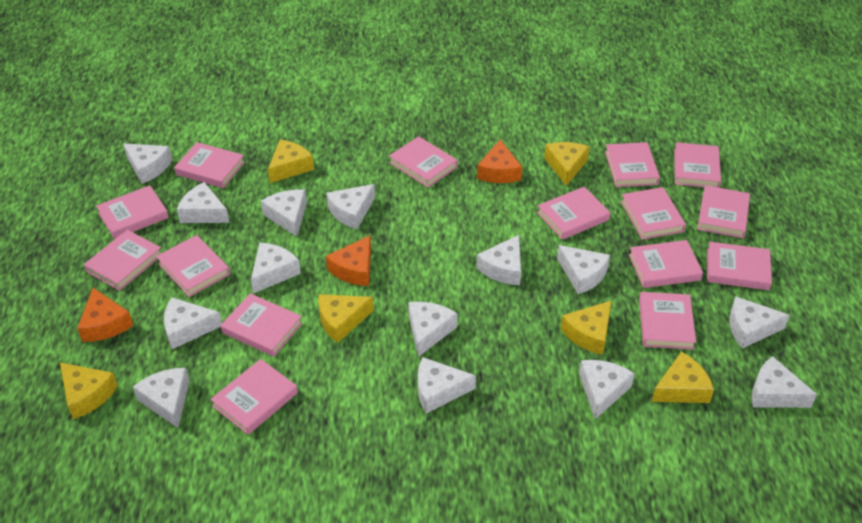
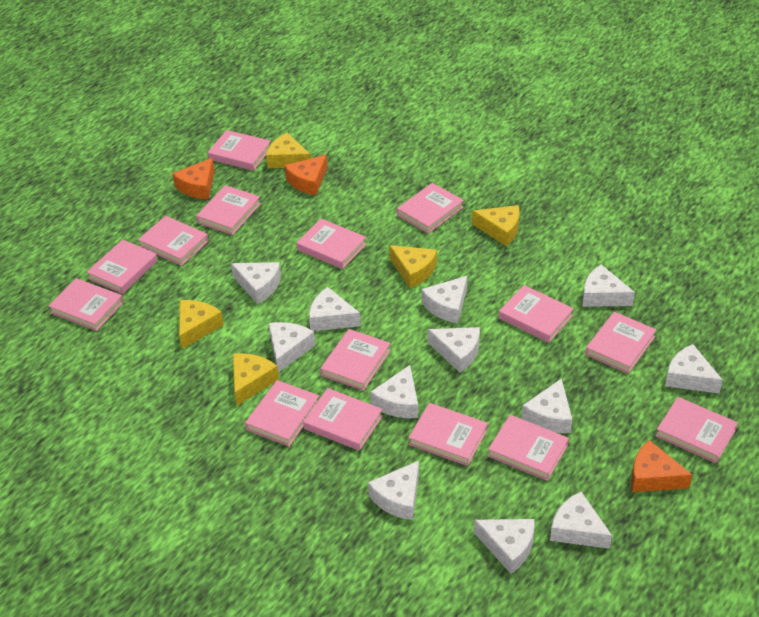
white cheese: 14 -> 12
yellow cheese: 6 -> 5

